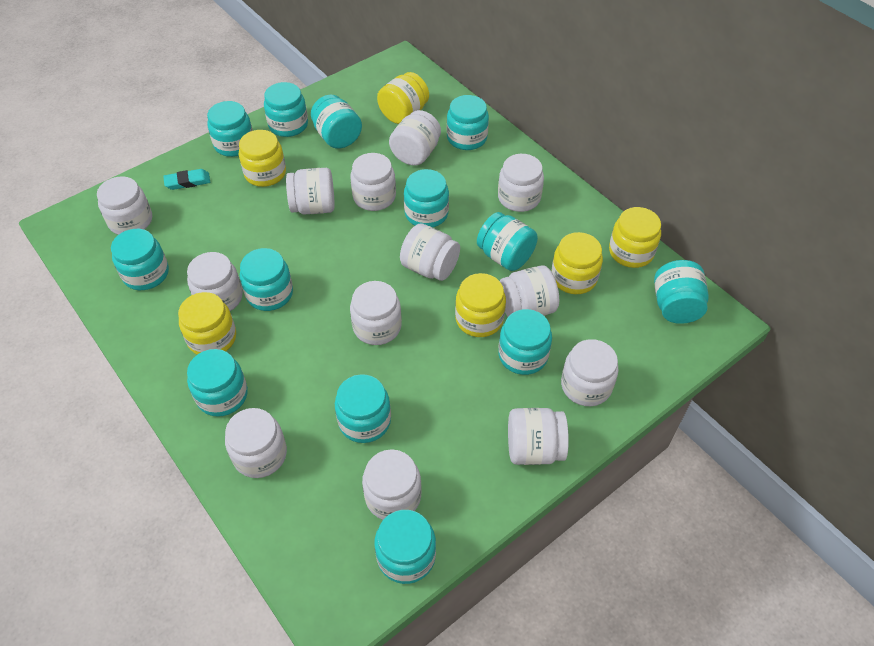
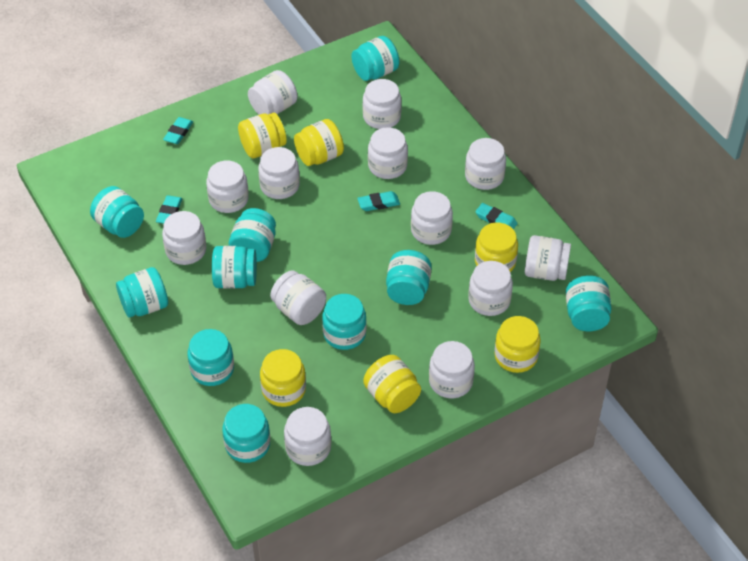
turquoise eraser: 1 -> 4
turquoise jar: 13 -> 10

